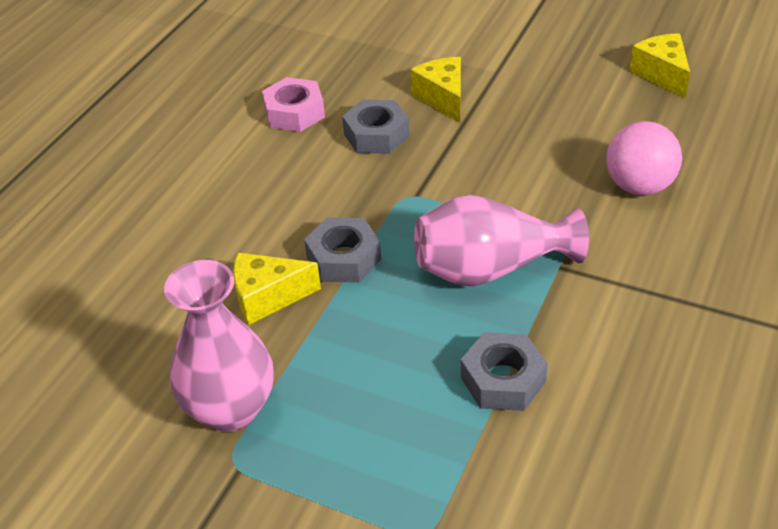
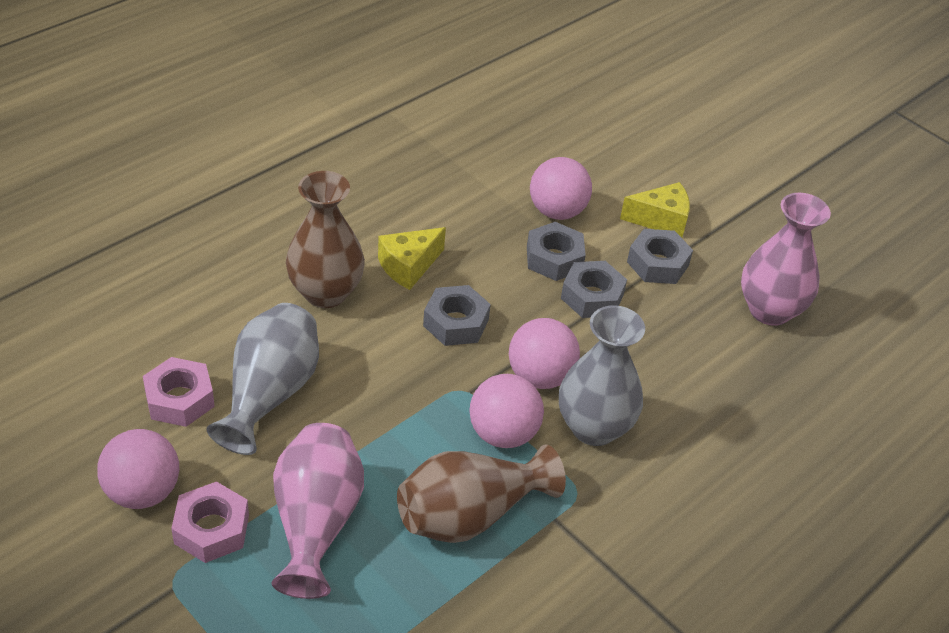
brown vase: 0 -> 2
grey nut: 3 -> 4
grey vase: 0 -> 2
pink ball: 1 -> 4
pink nut: 1 -> 2
yellow cheese: 3 -> 2

